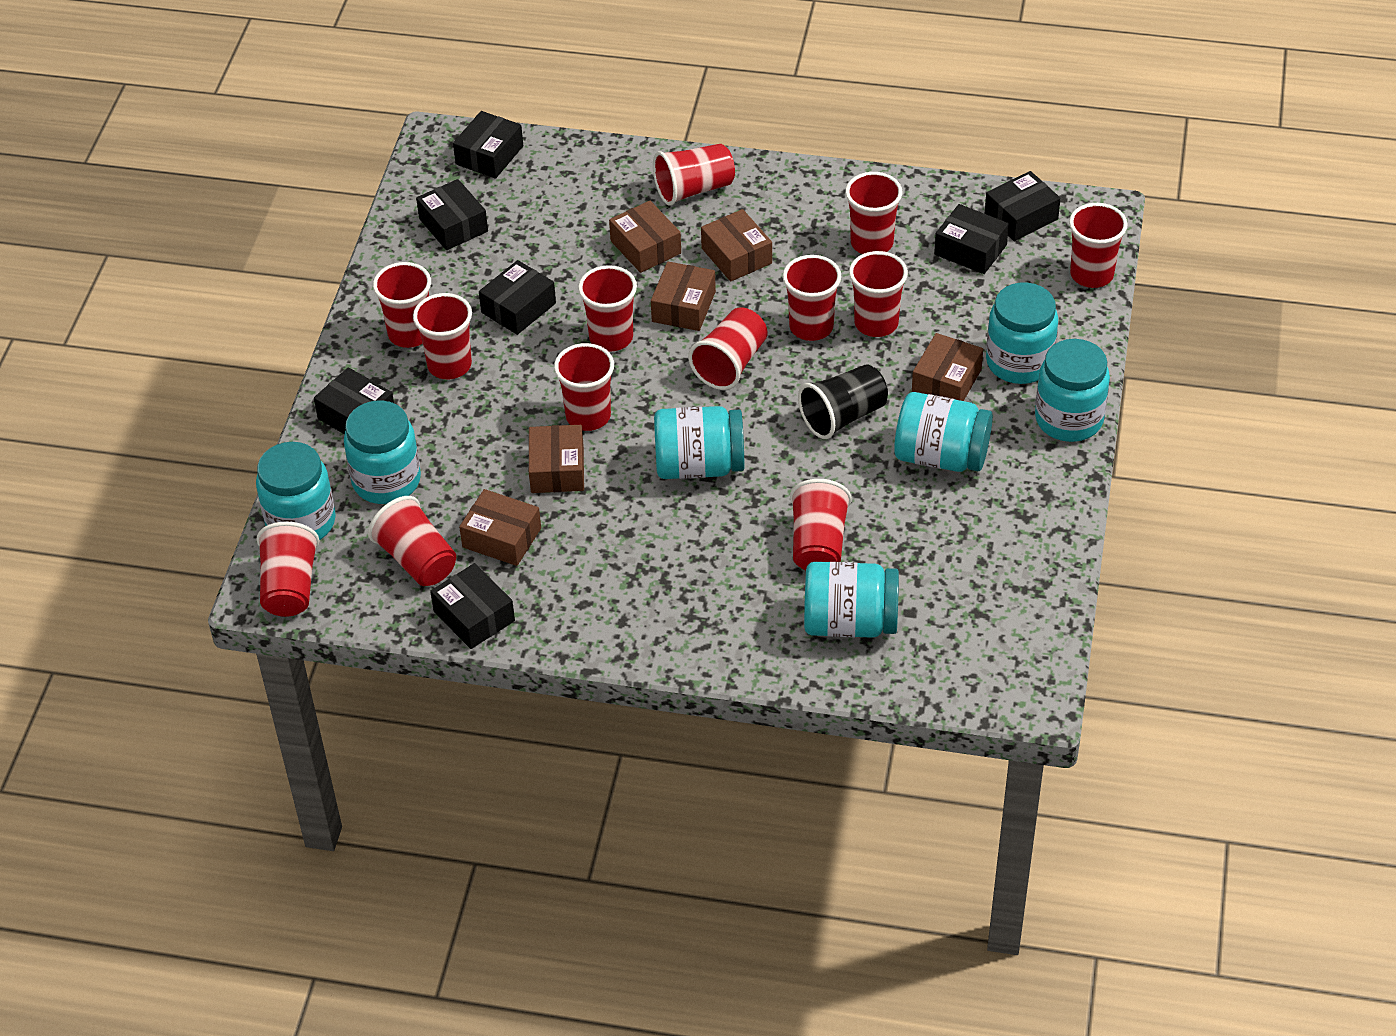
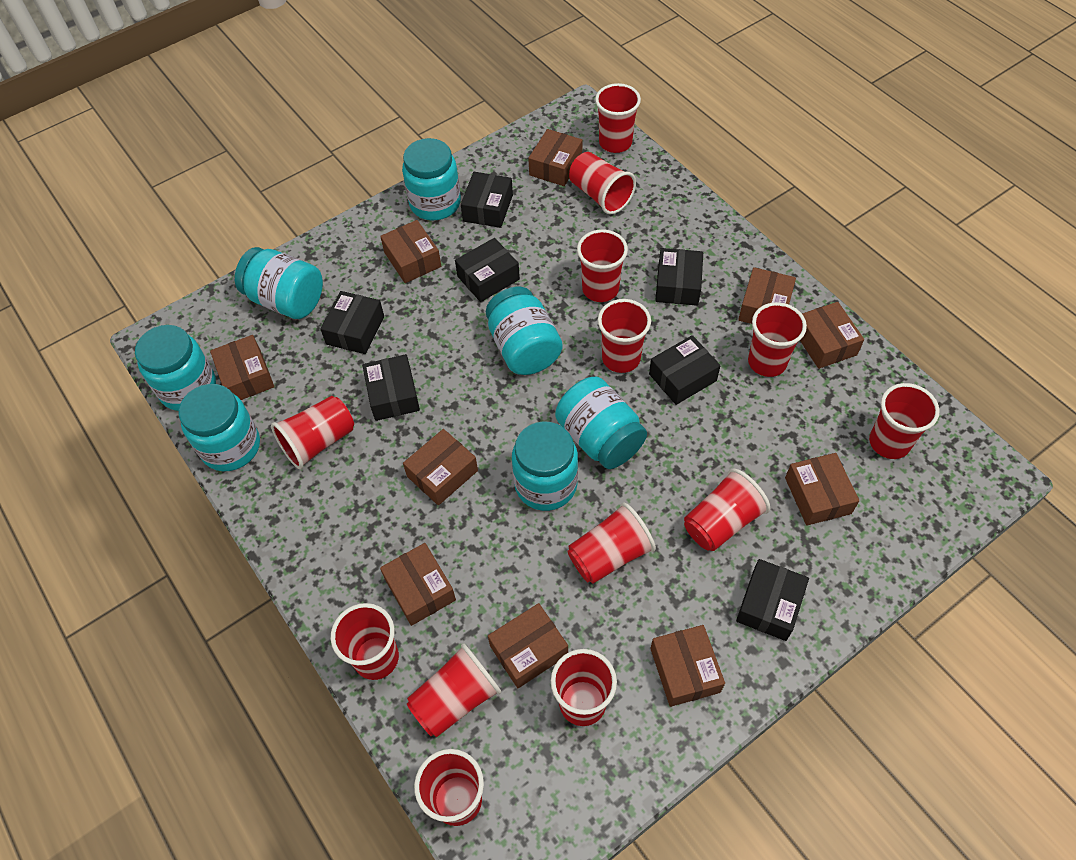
black cup: 1 -> 0
brown box: 6 -> 10

